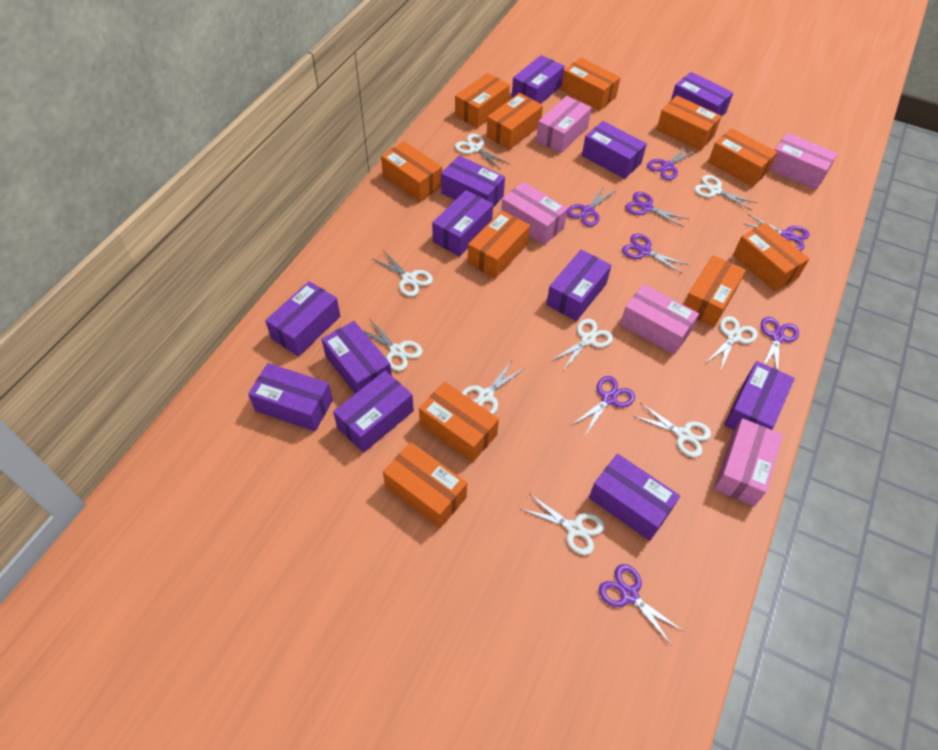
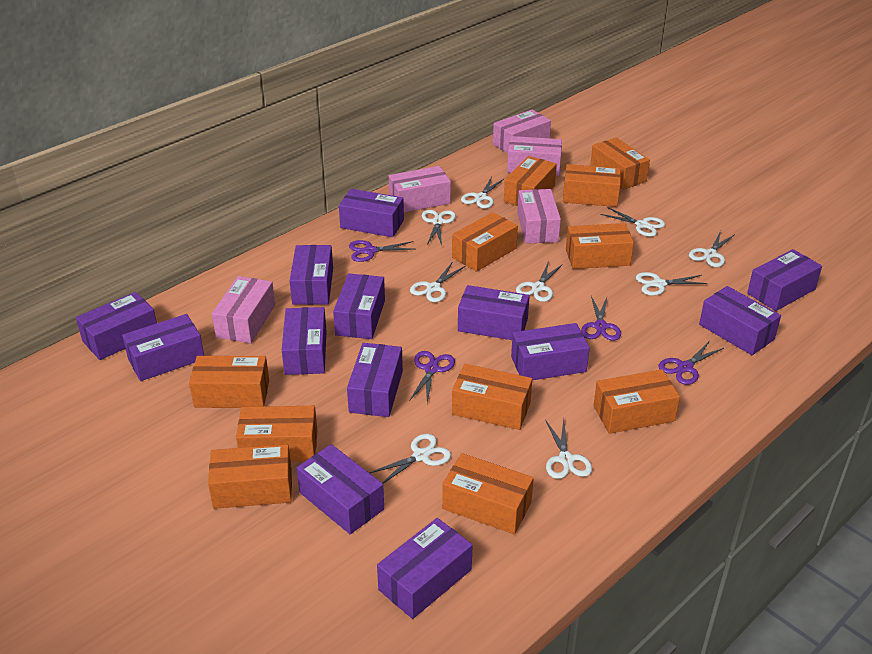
purple box: 12 -> 13
purple scissors: 8 -> 4

